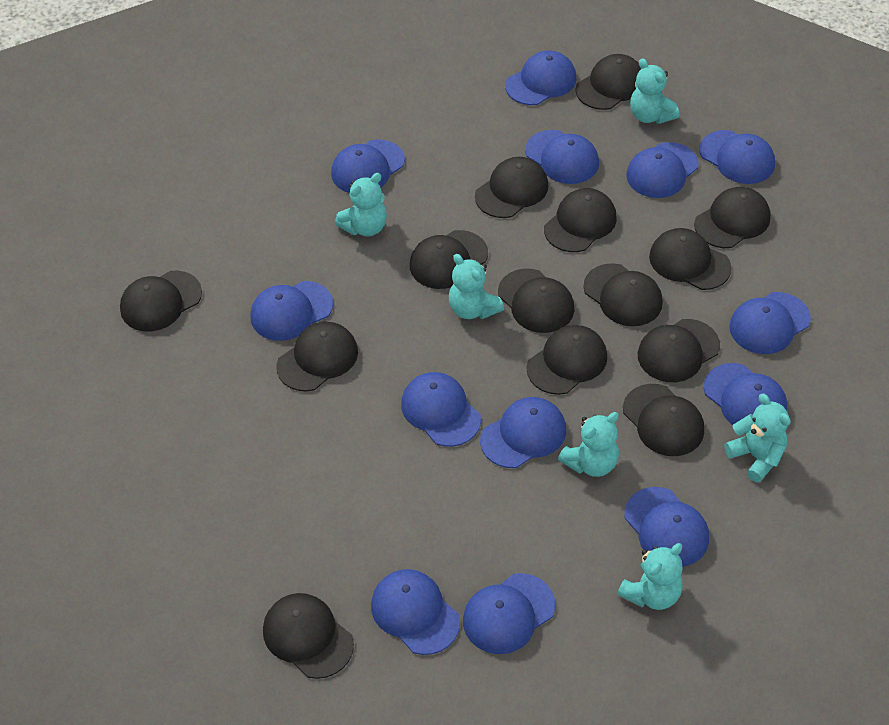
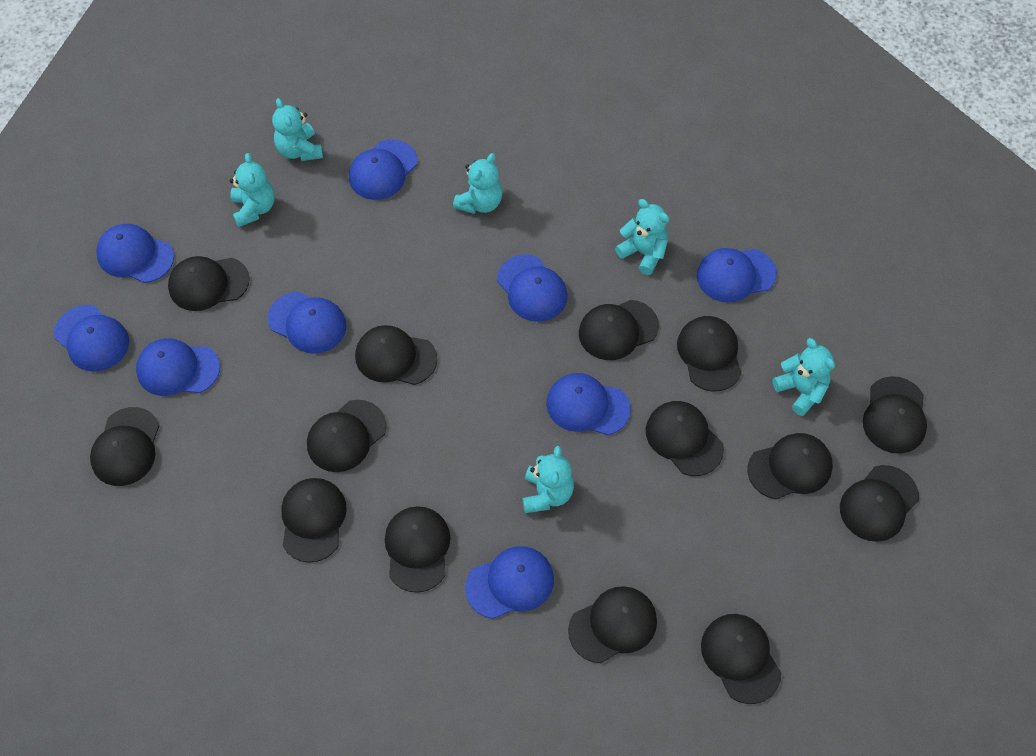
blue cap: 13 -> 9

